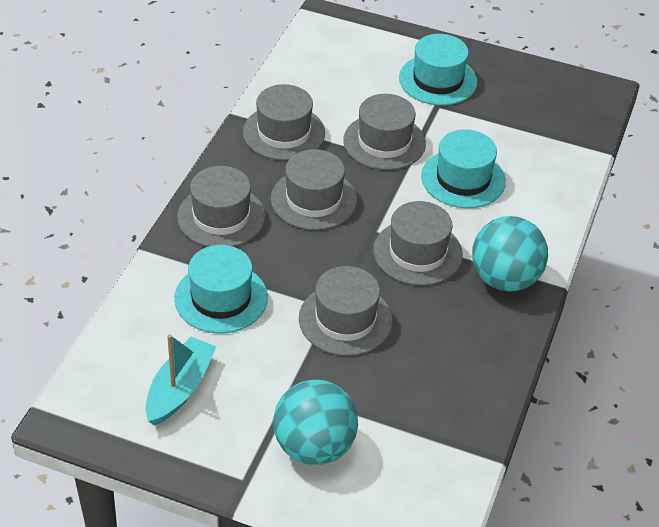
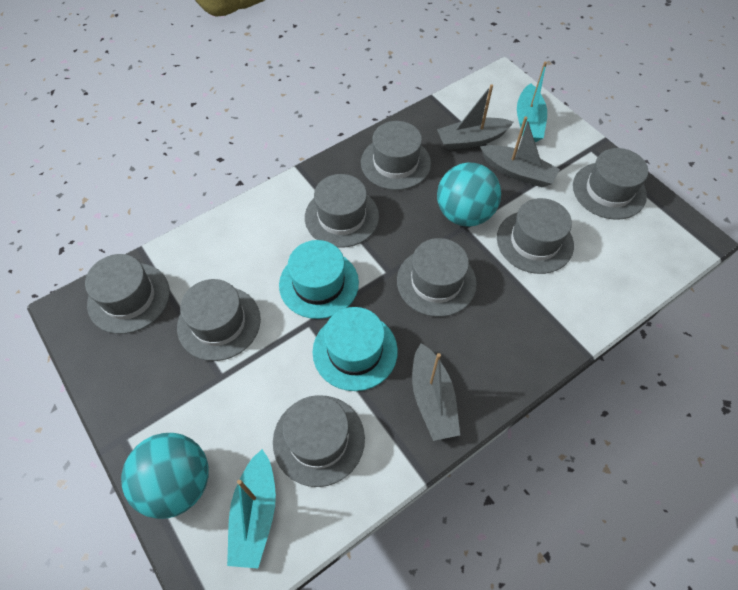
grey boat: 0 -> 3
grey hat: 6 -> 8
turquoise boat: 1 -> 2
turquoise hat: 3 -> 2

